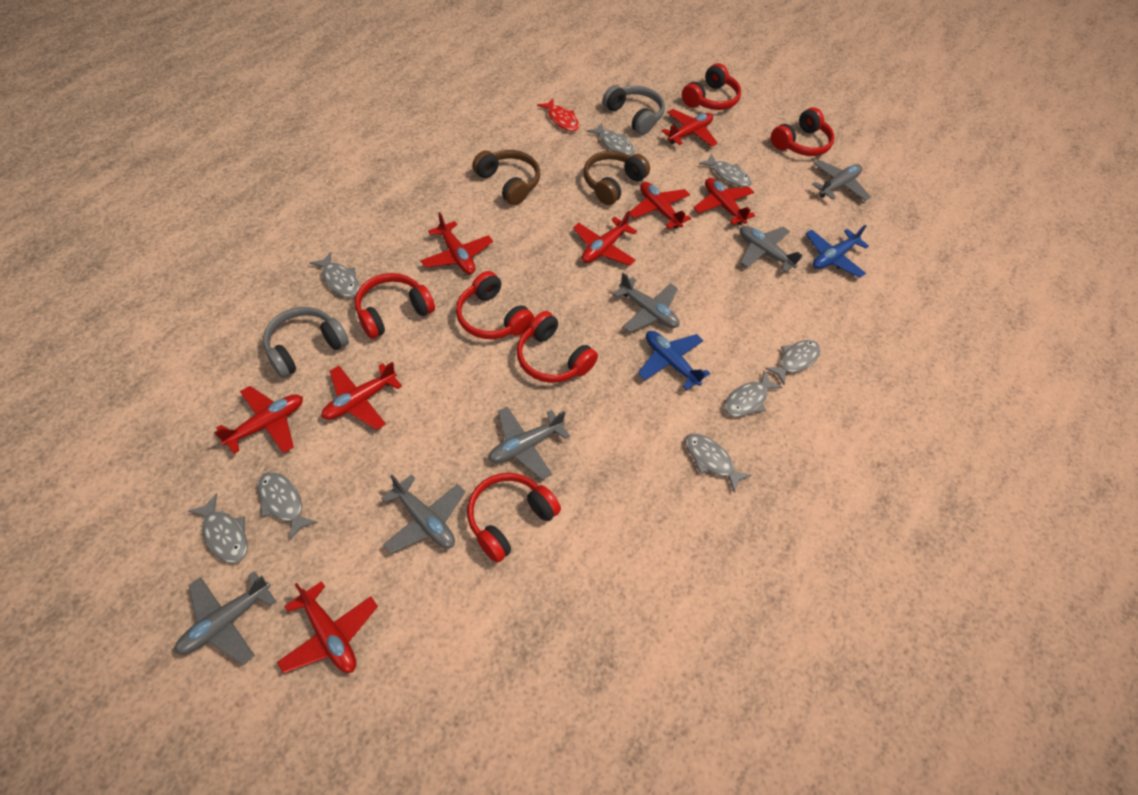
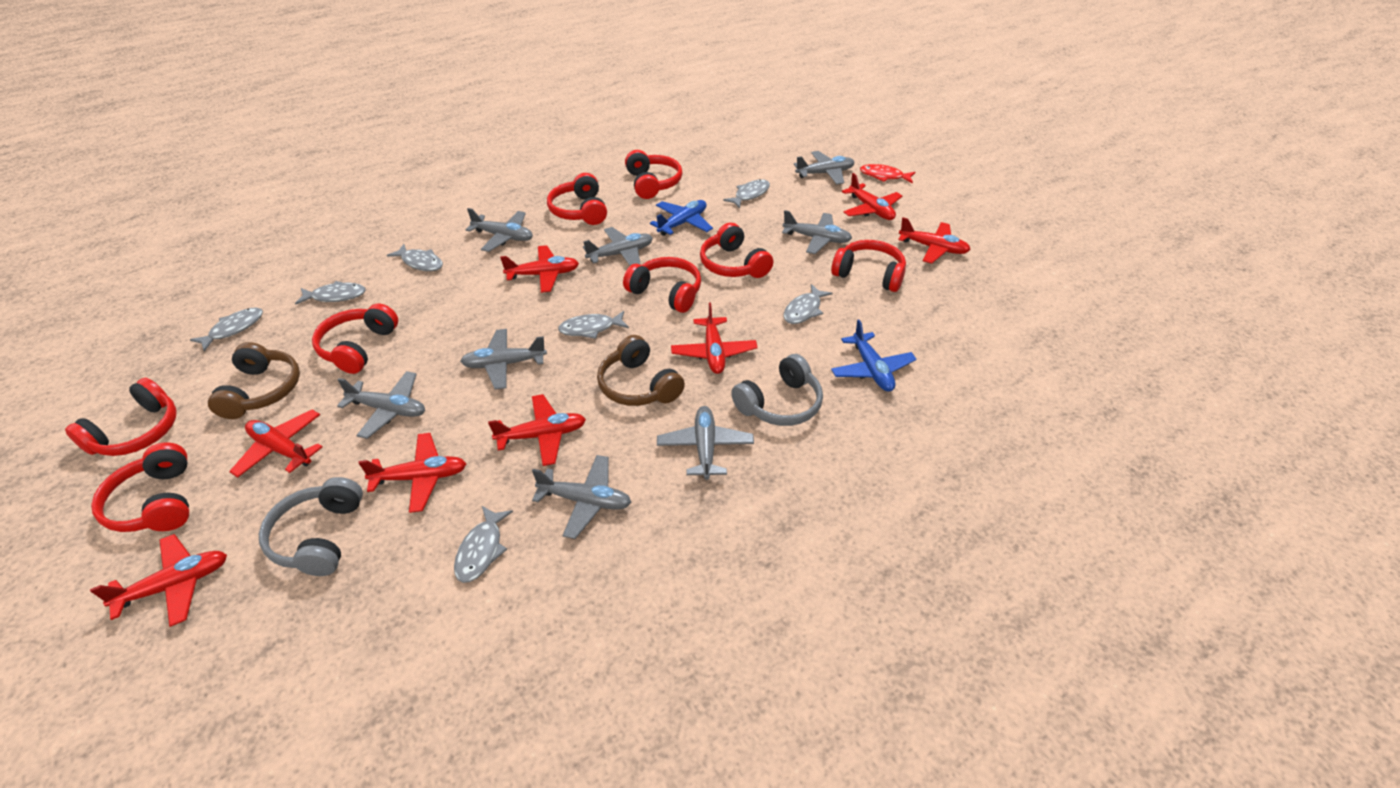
grey fish: 8 -> 7
grey plane: 6 -> 8
red headphones: 6 -> 8

